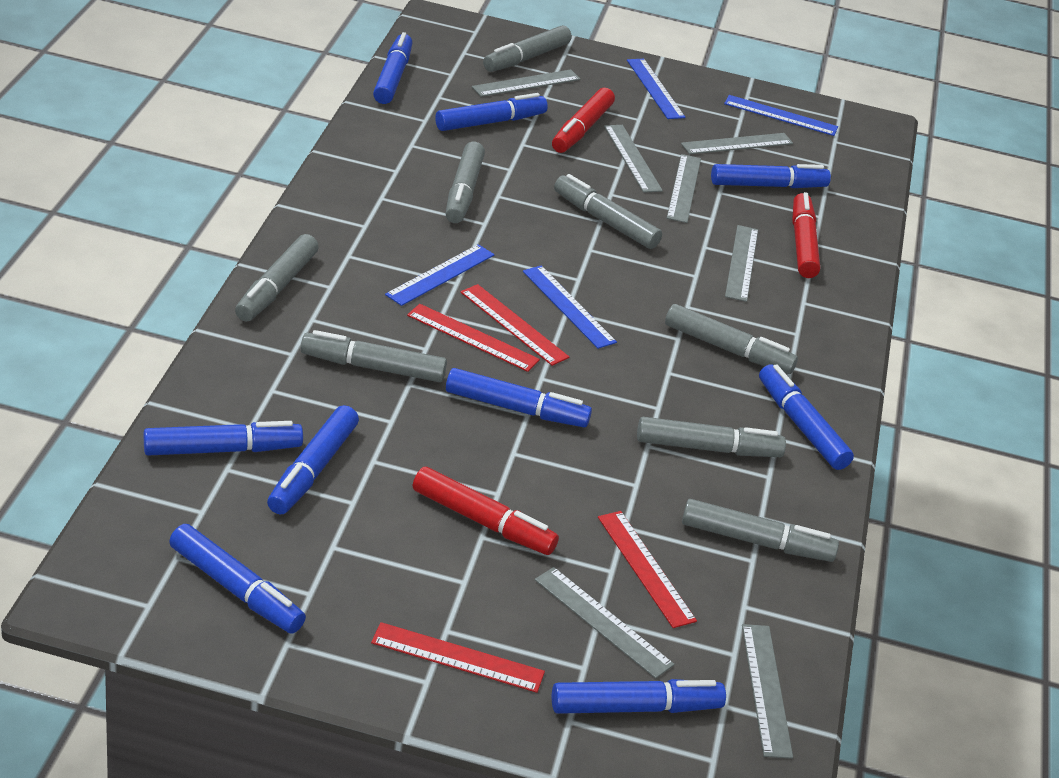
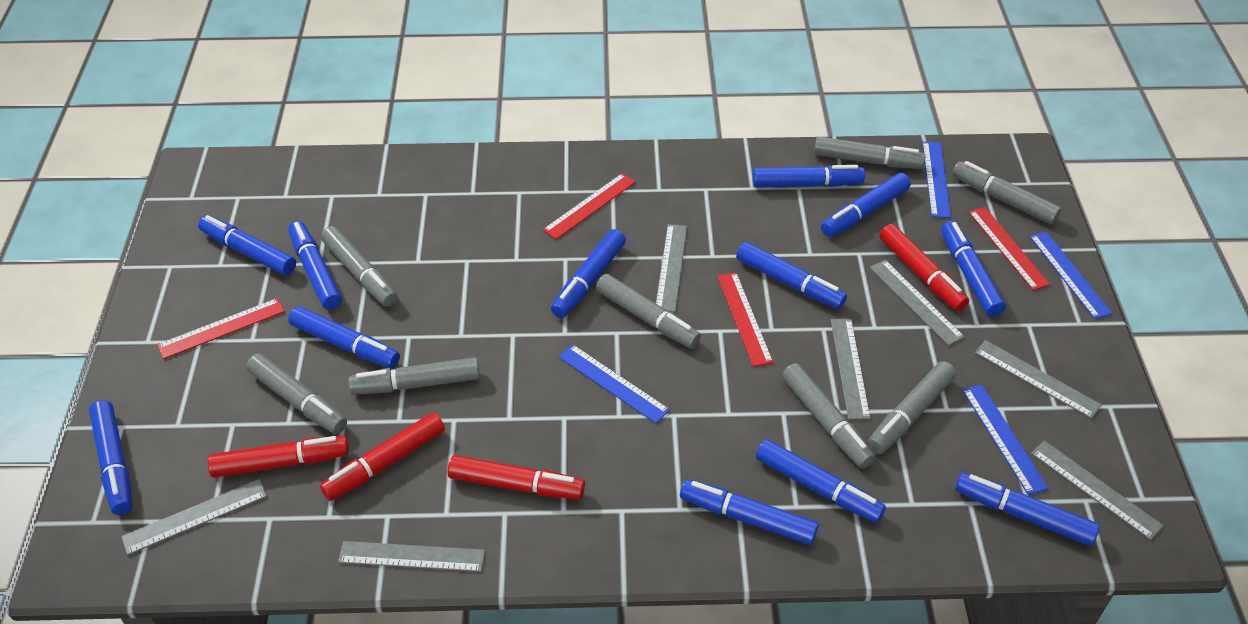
blue marker: 9 -> 12
red marker: 3 -> 4

